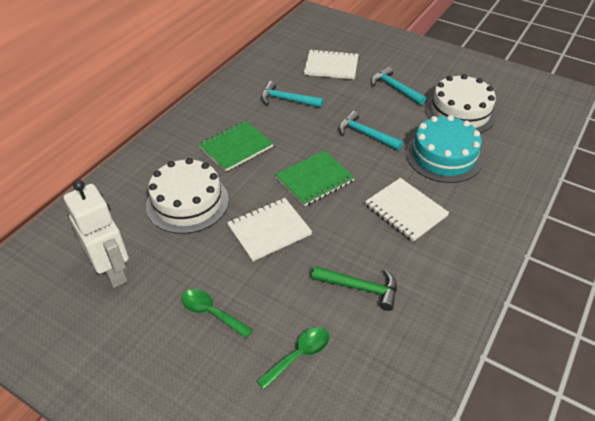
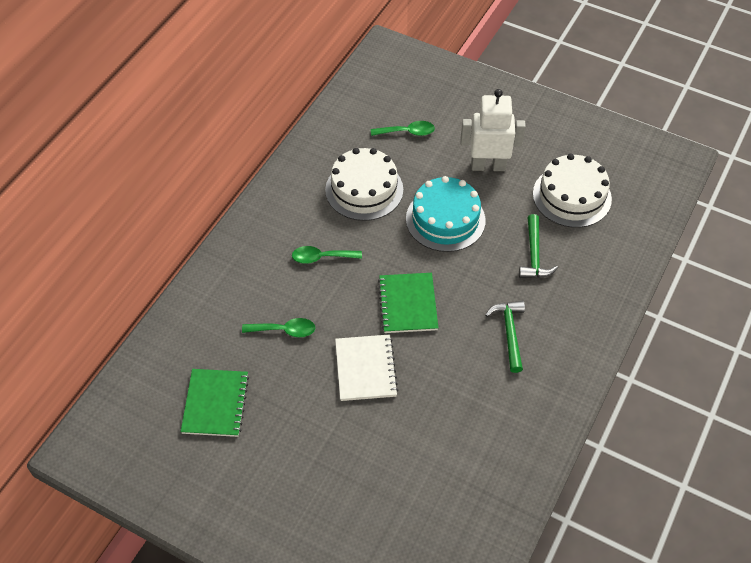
green hammer: 1 -> 2
green spoon: 2 -> 3
turquoise hammer: 3 -> 0
white notebook: 3 -> 1

